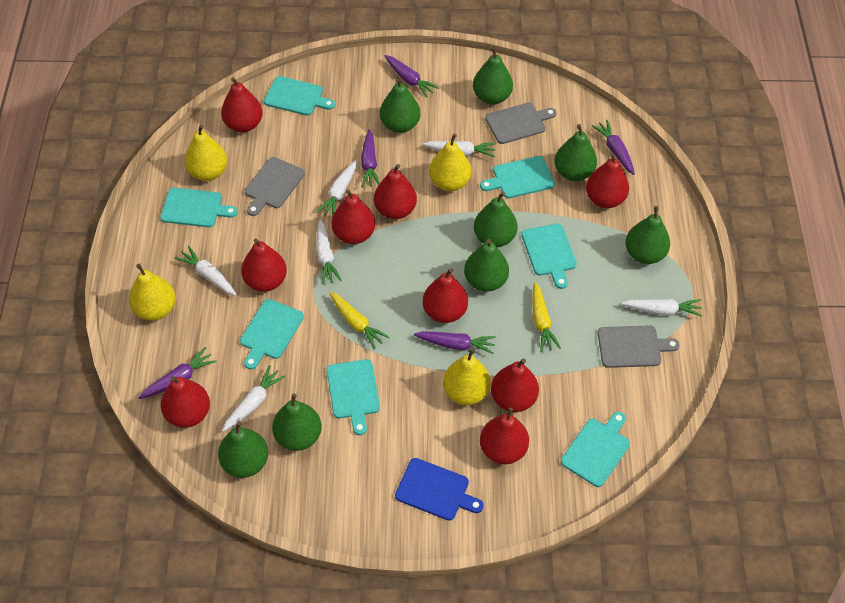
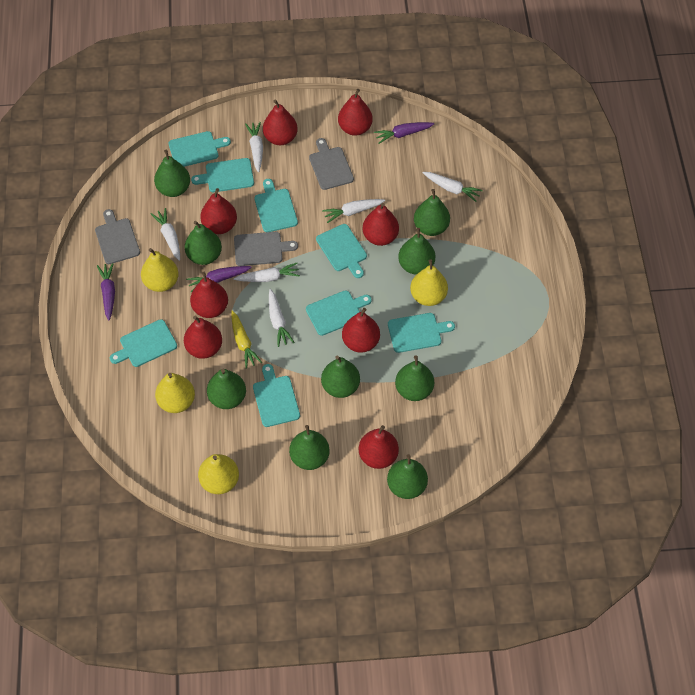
blue cutting board: 1 -> 0
green pear: 8 -> 9
purple carrot: 5 -> 3
red pear: 9 -> 8
turquoise cutting board: 7 -> 8
yellow carrot: 2 -> 1

